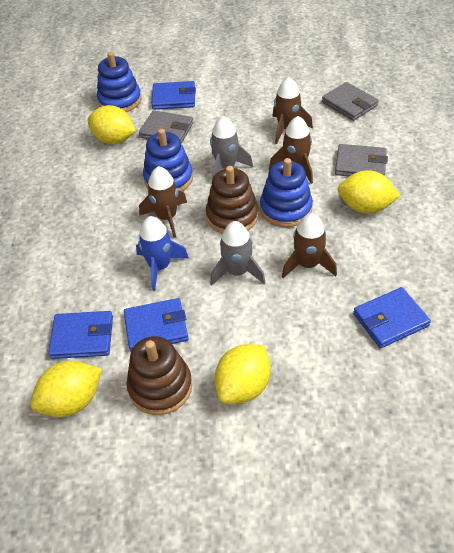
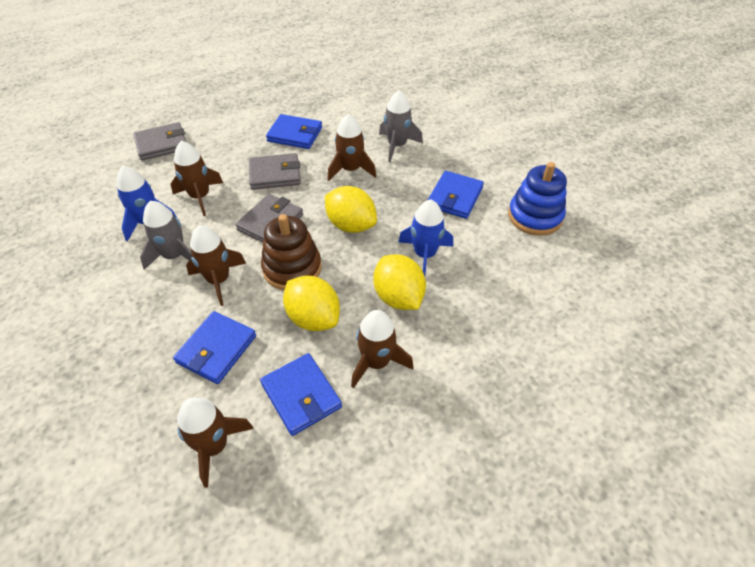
blue rocket: 1 -> 2
blue stacking toy: 3 -> 1
brown rocket: 4 -> 5
brown stacking toy: 2 -> 1
yellow lemon: 4 -> 3

